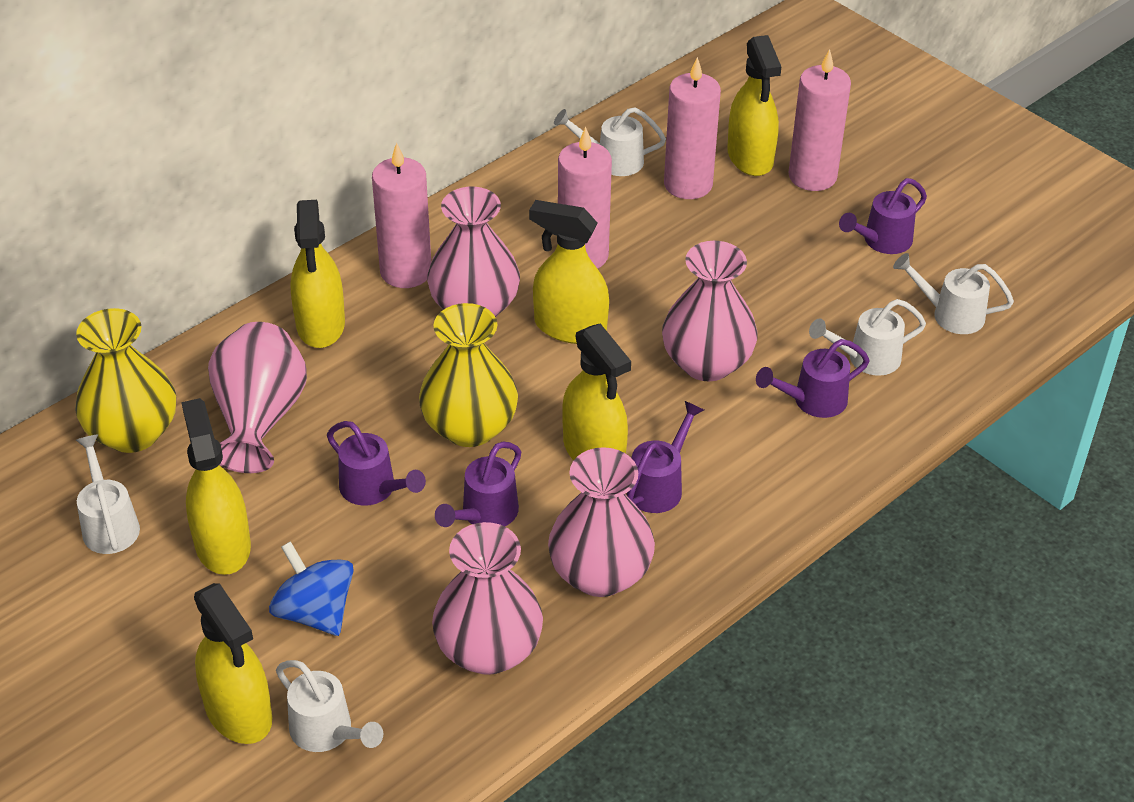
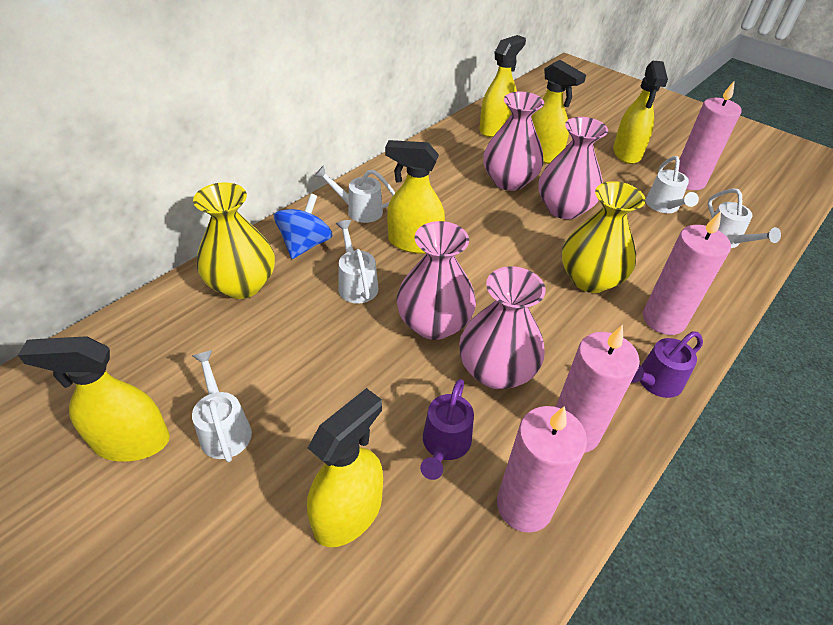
pink vase: 5 -> 4
purple watering can: 5 -> 2

